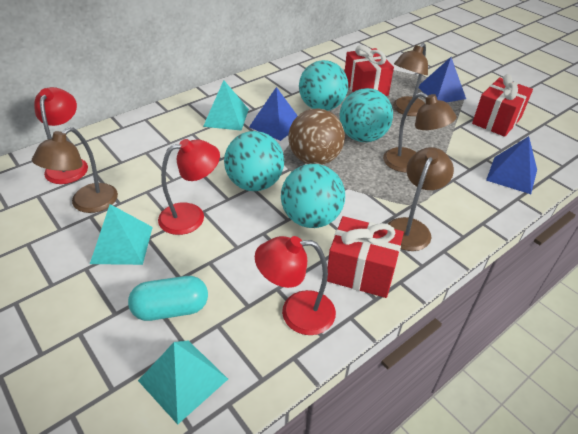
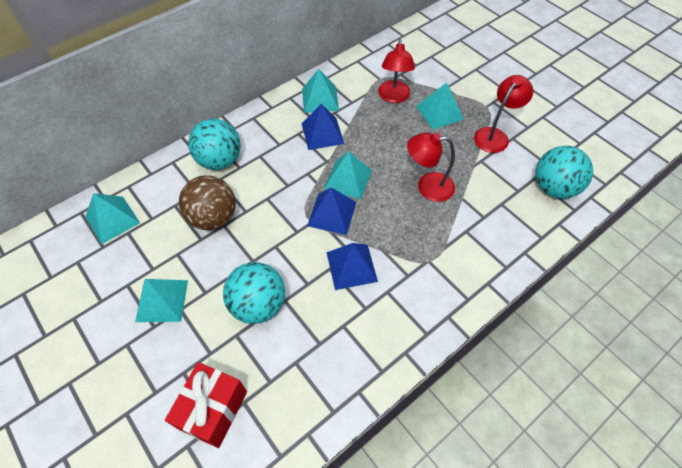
brown lamp: 4 -> 0
red gift: 3 -> 1
turquoise ball: 4 -> 3
turquoise capsule: 1 -> 0
turquoise pyramid: 3 -> 5

